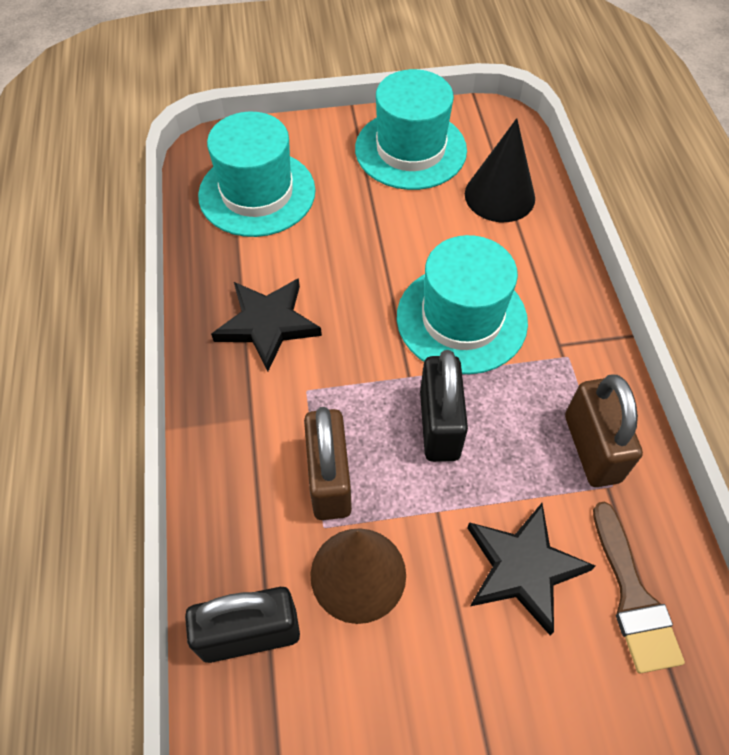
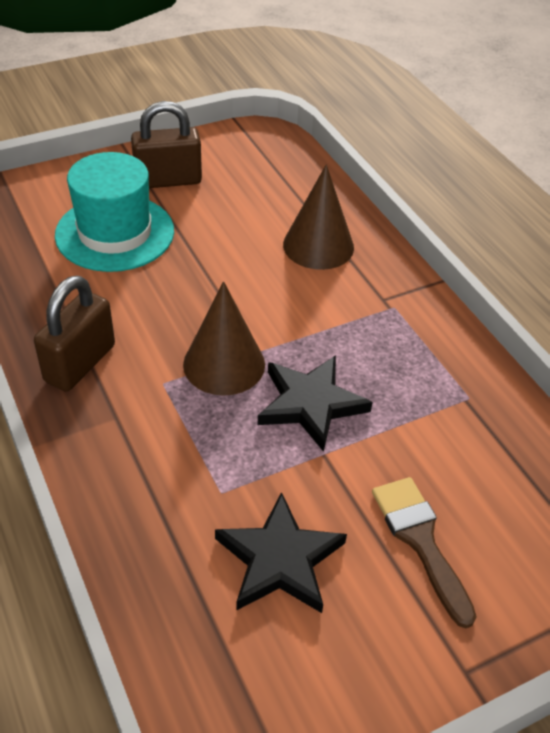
black cone: 1 -> 0
black padlock: 2 -> 0
brown cone: 1 -> 2
turquoise hat: 3 -> 1

